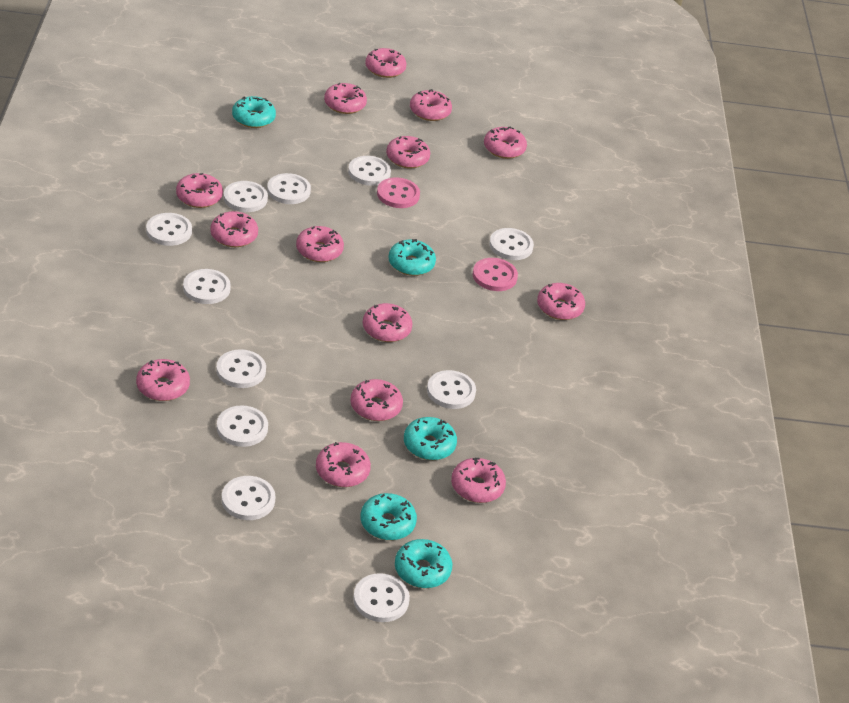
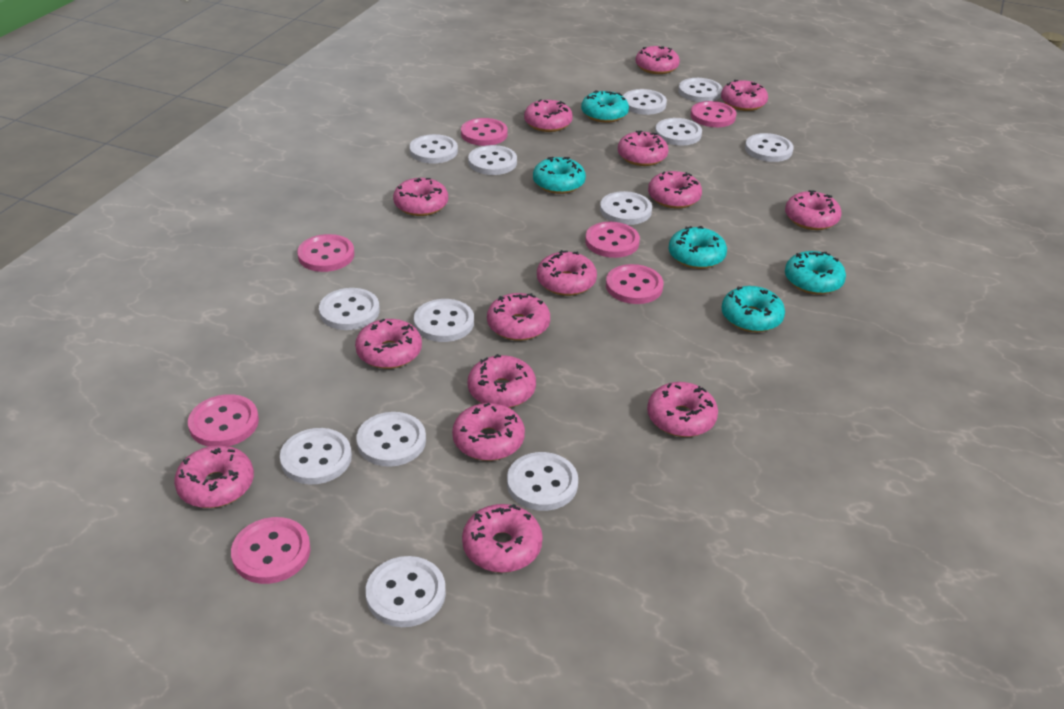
pink button: 2 -> 7
pink donut: 14 -> 15
white button: 11 -> 13

